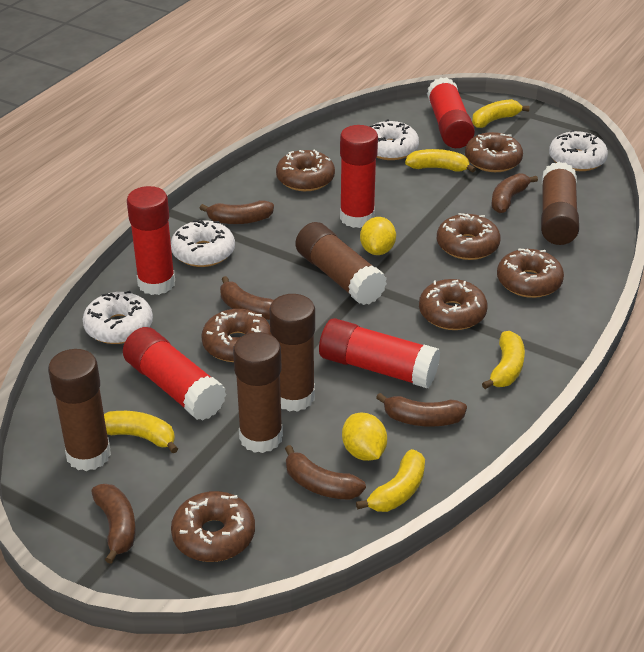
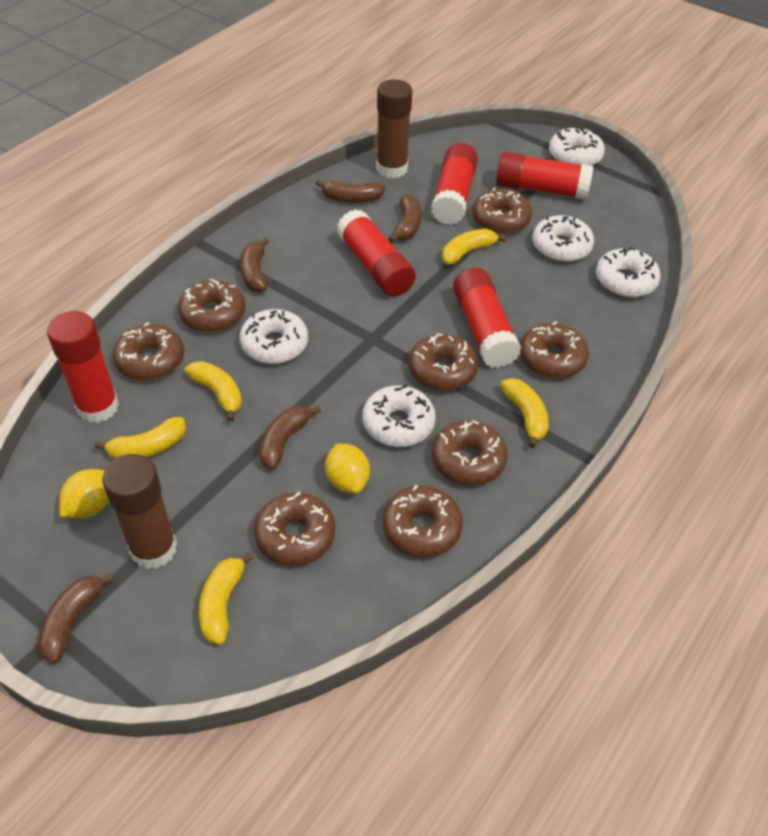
brown banana: 6 -> 5
brown donut: 7 -> 8
brown glue stick: 5 -> 2
white donut: 4 -> 5

